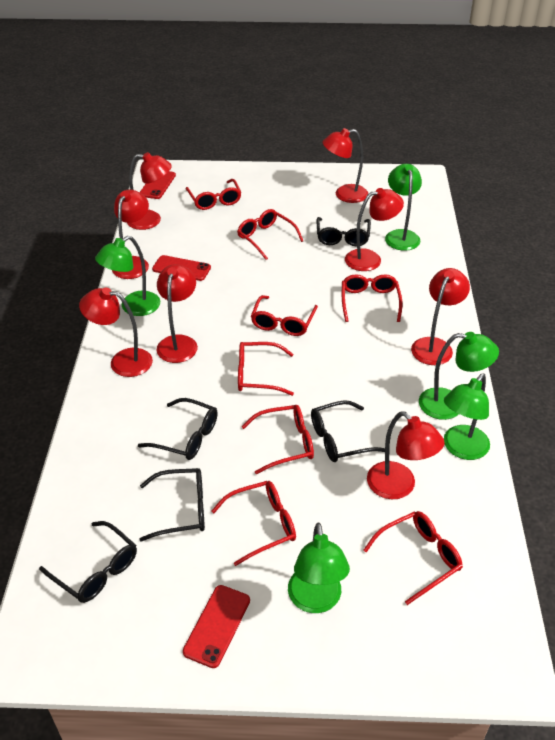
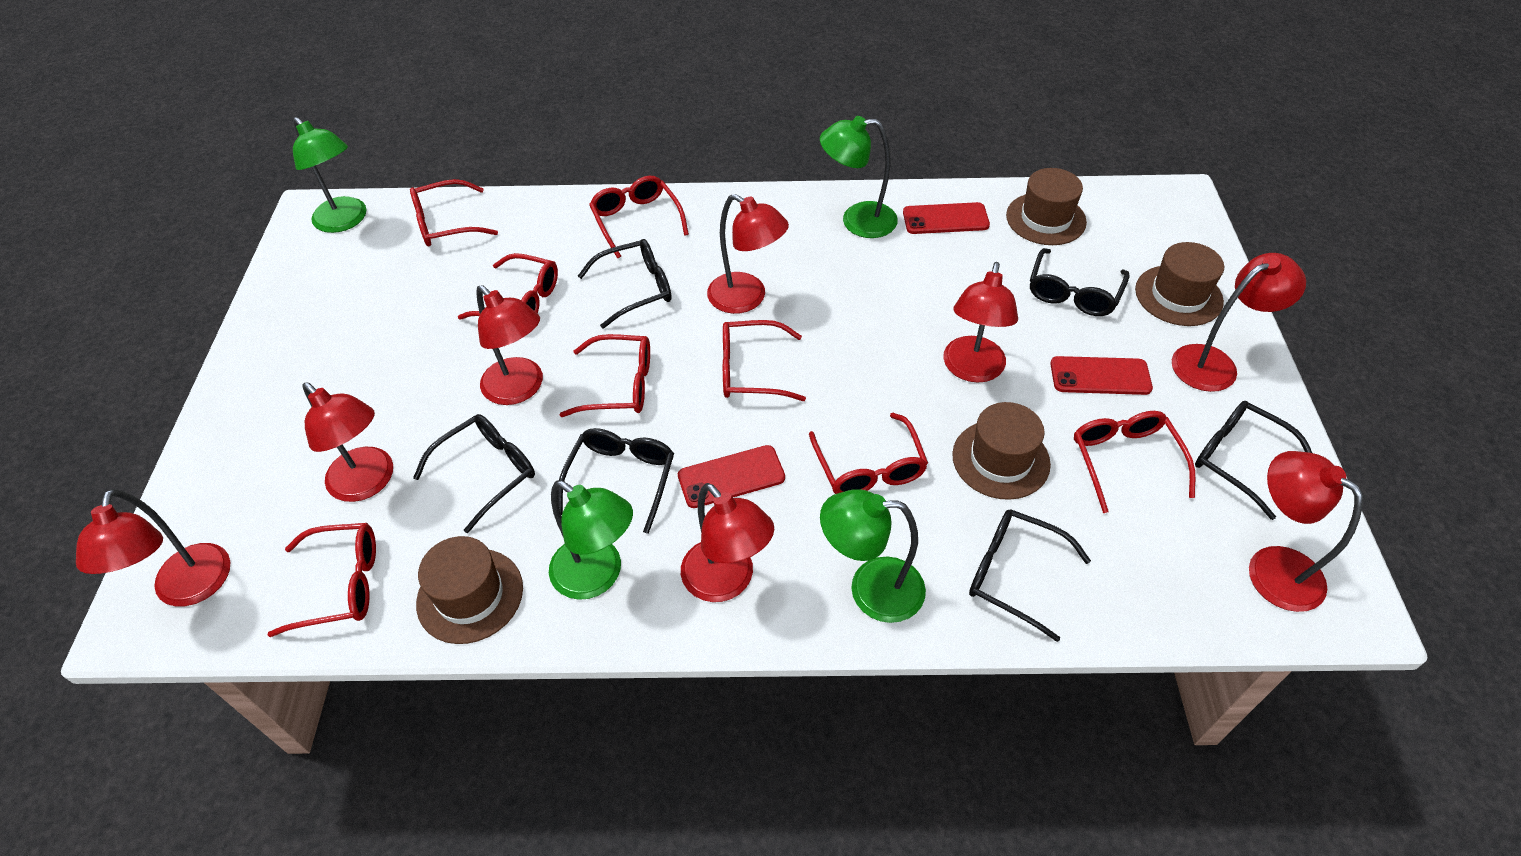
black glasses: 5 -> 6
brown hat: 0 -> 4
green lamp: 5 -> 4

